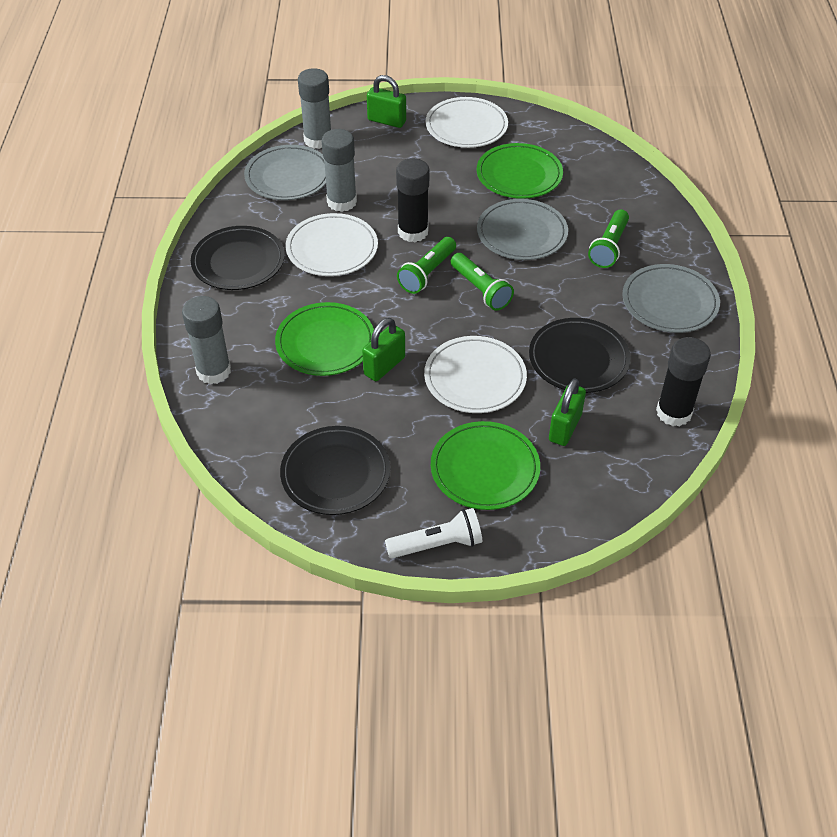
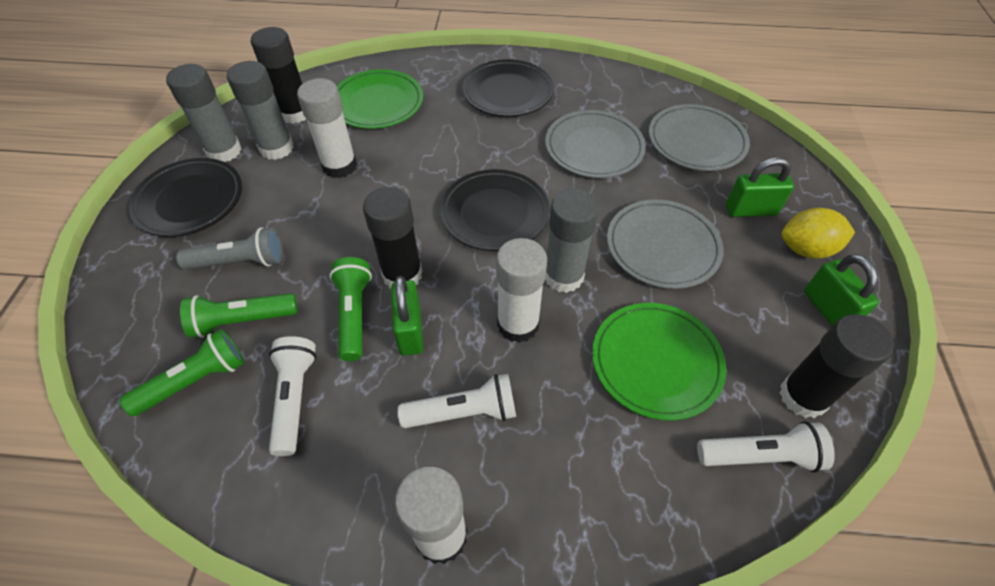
black glue stick: 2 -> 3
green plate: 3 -> 2
grey flashlight: 0 -> 1
white flashlight: 1 -> 3
white glue stick: 0 -> 3
white plate: 3 -> 0
yellow lemon: 0 -> 1

